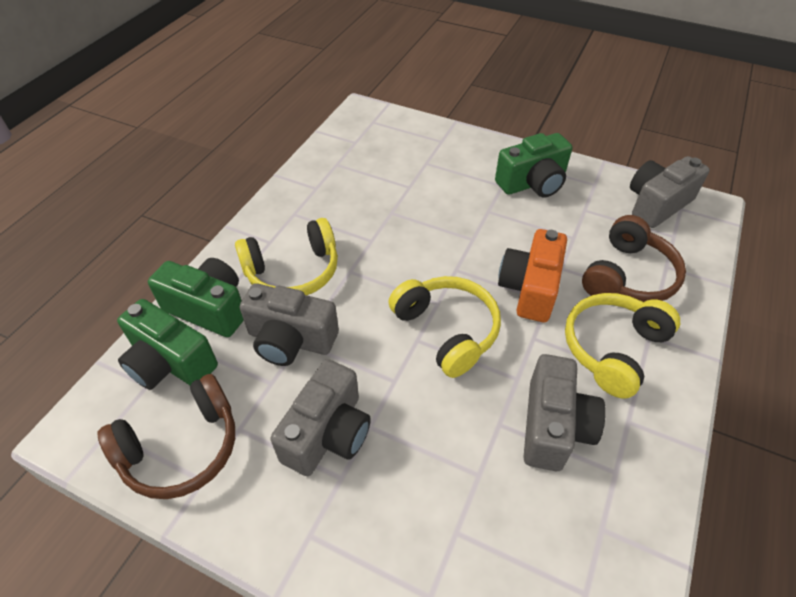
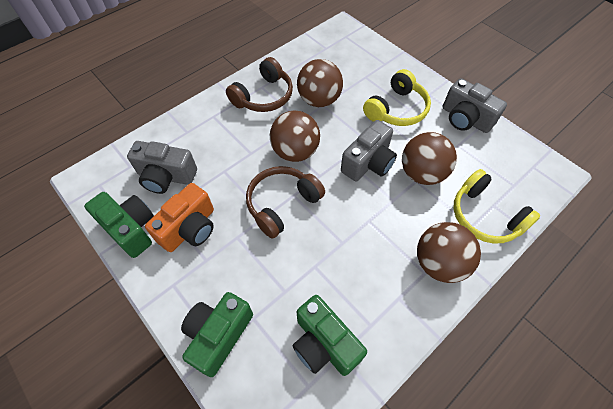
brown ball: 0 -> 4
grey camera: 4 -> 3
yellow headphones: 3 -> 2

